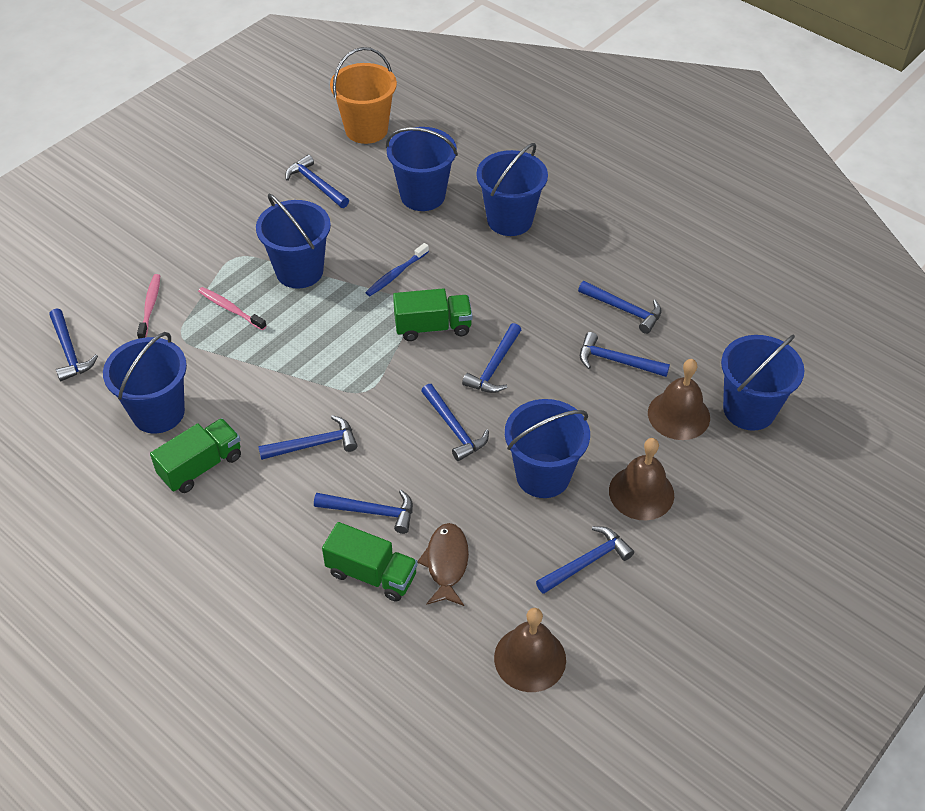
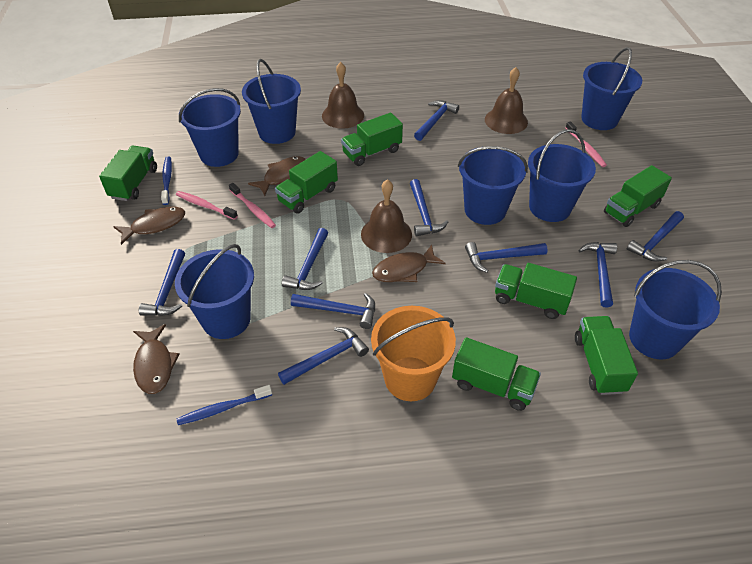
blue bucket: 6 -> 7
blue toothbrush: 1 -> 2
brown fish: 1 -> 4
green truck: 3 -> 7
pink toothbrush: 2 -> 3

